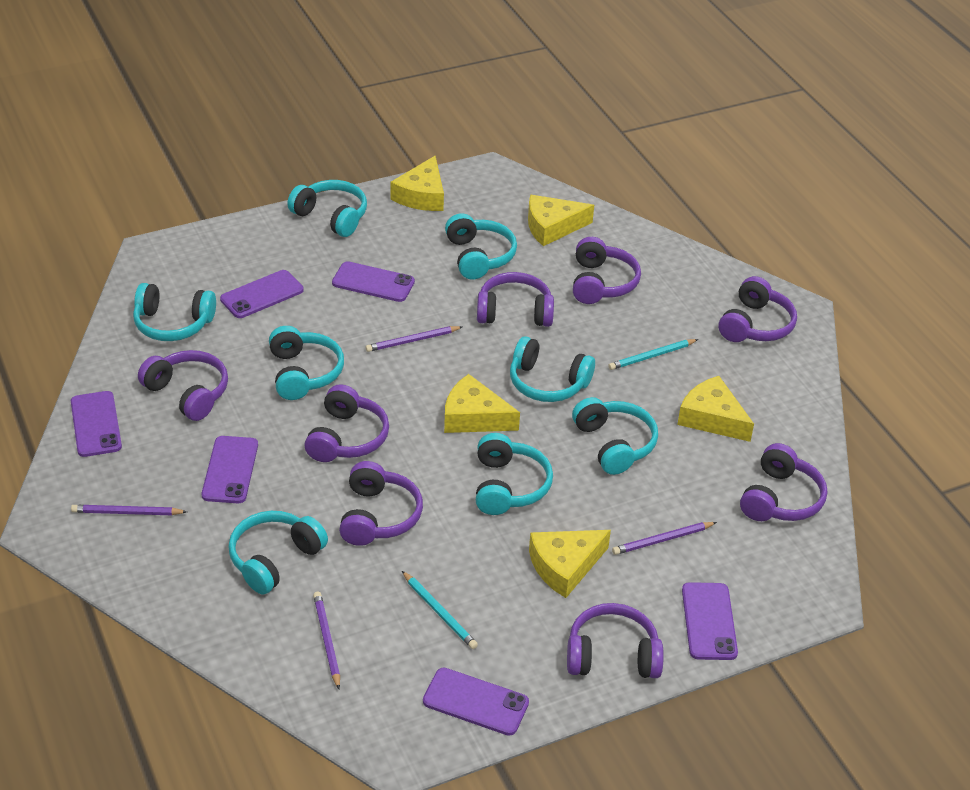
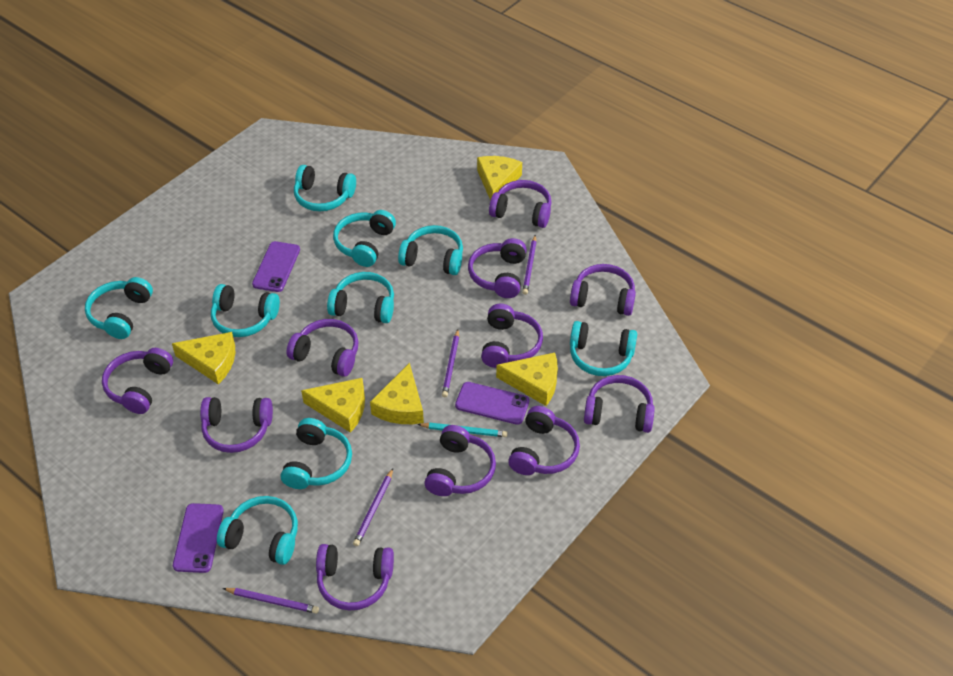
purple headphones: 8 -> 11
purple phone: 6 -> 3
turquoise headphones: 8 -> 9
turquoise pencil: 2 -> 1

